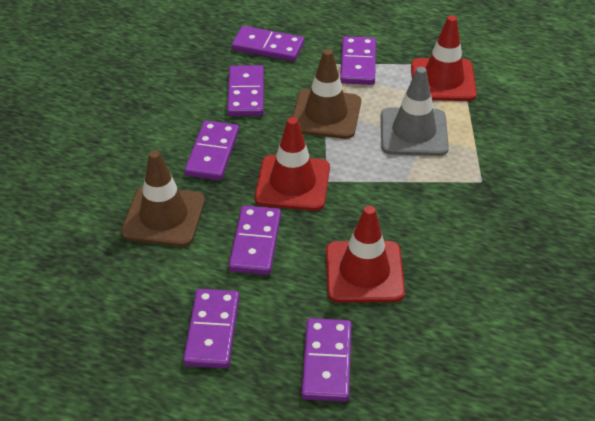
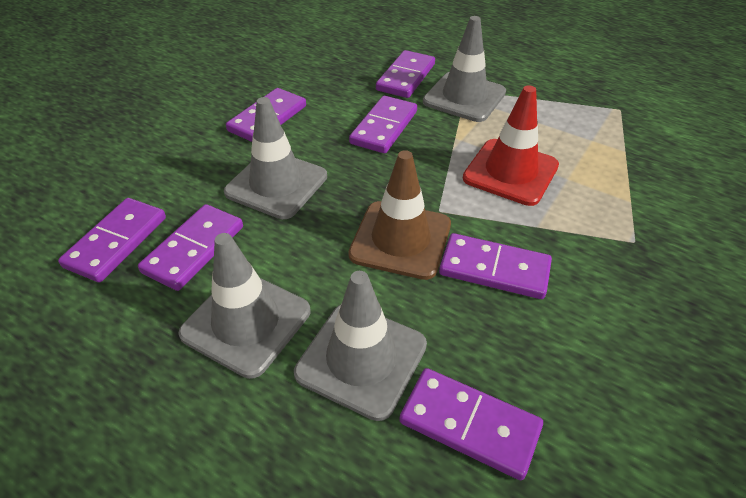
brown traffic cone: 2 -> 1
grey traffic cone: 1 -> 4
red traffic cone: 3 -> 1

